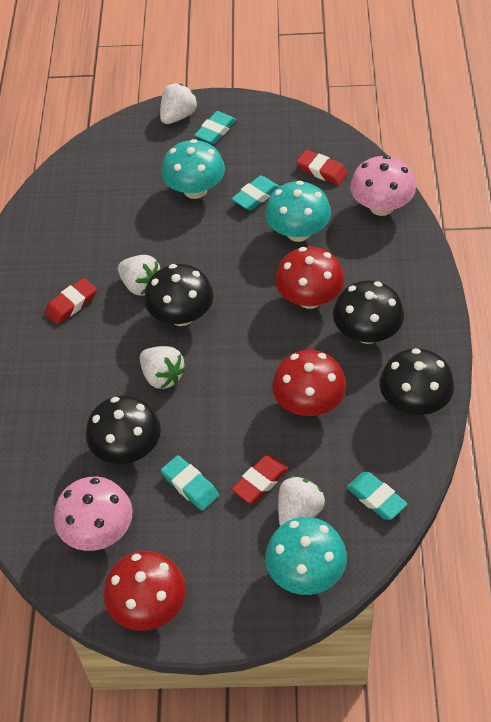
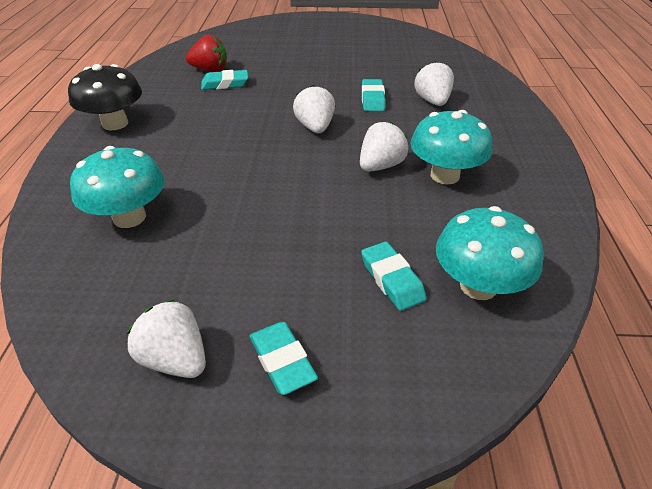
black mushroom: 4 -> 1
pink mushroom: 2 -> 0
red eraser: 3 -> 0
red mushroom: 3 -> 0
red strawberry: 0 -> 1

